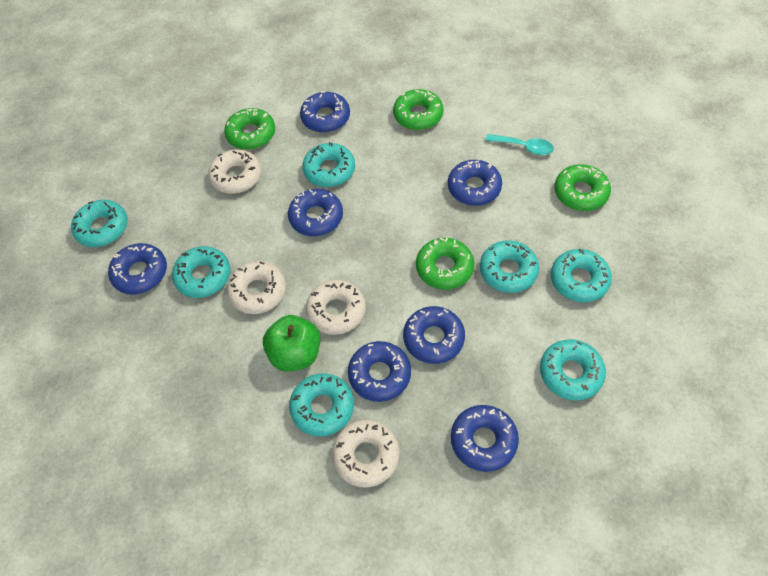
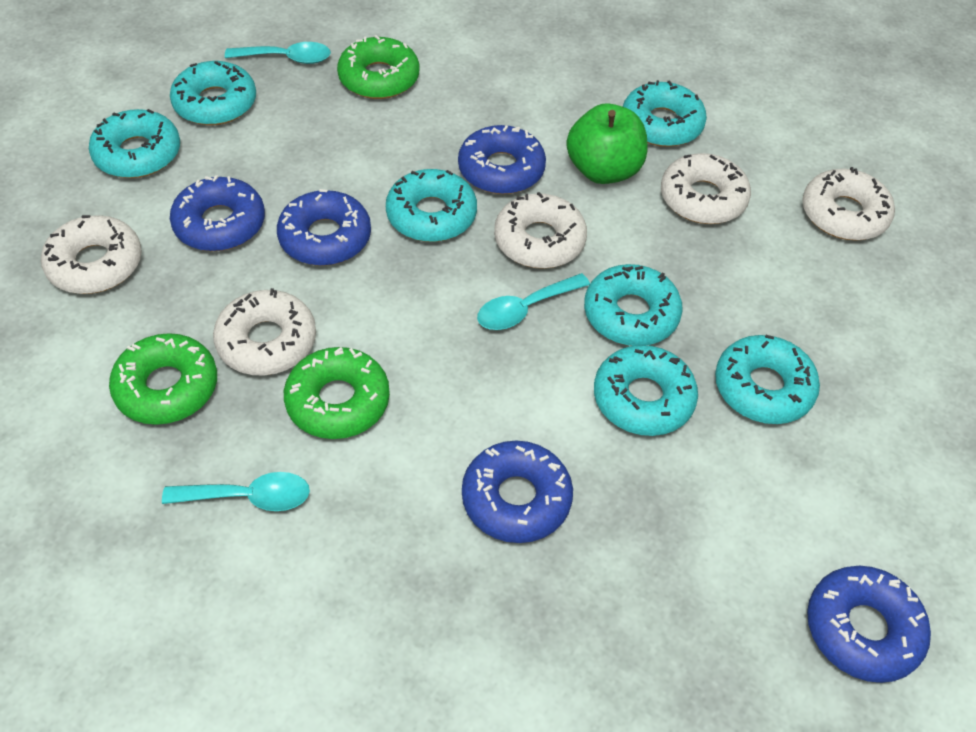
blue donut: 7 -> 5
green donut: 4 -> 3
turquoise spoon: 1 -> 3
white donut: 4 -> 5

